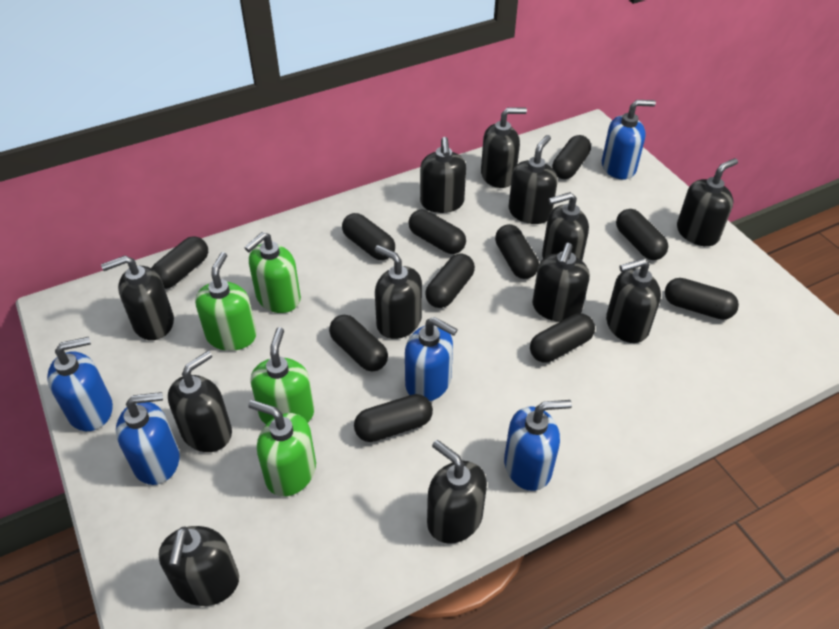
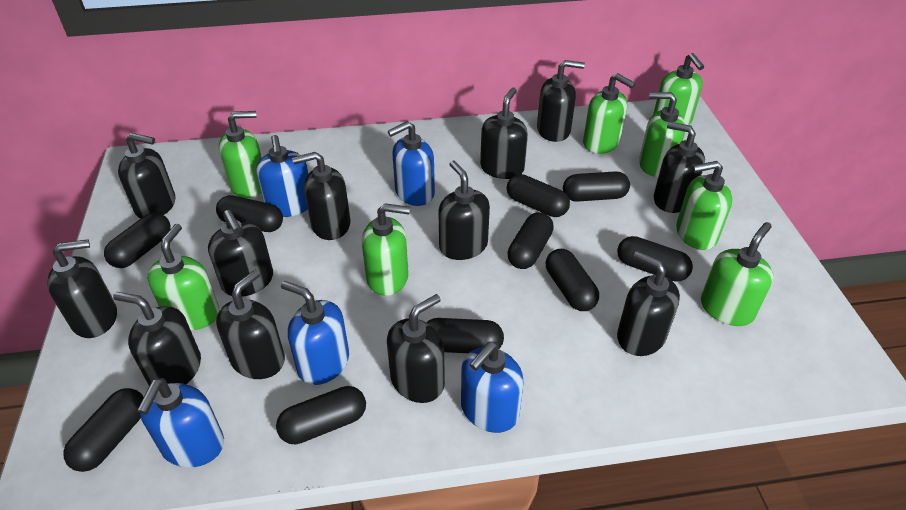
black capsule: 11 -> 10
green soap dispenser: 4 -> 8

